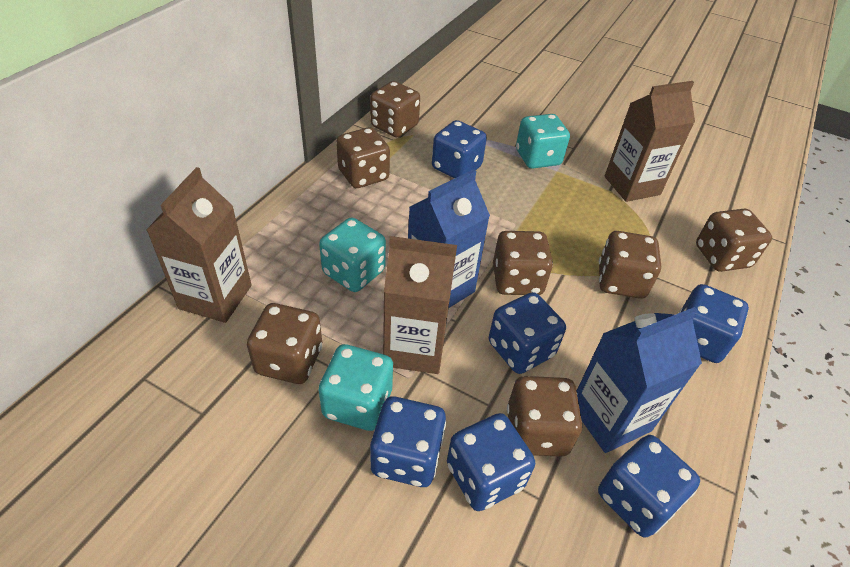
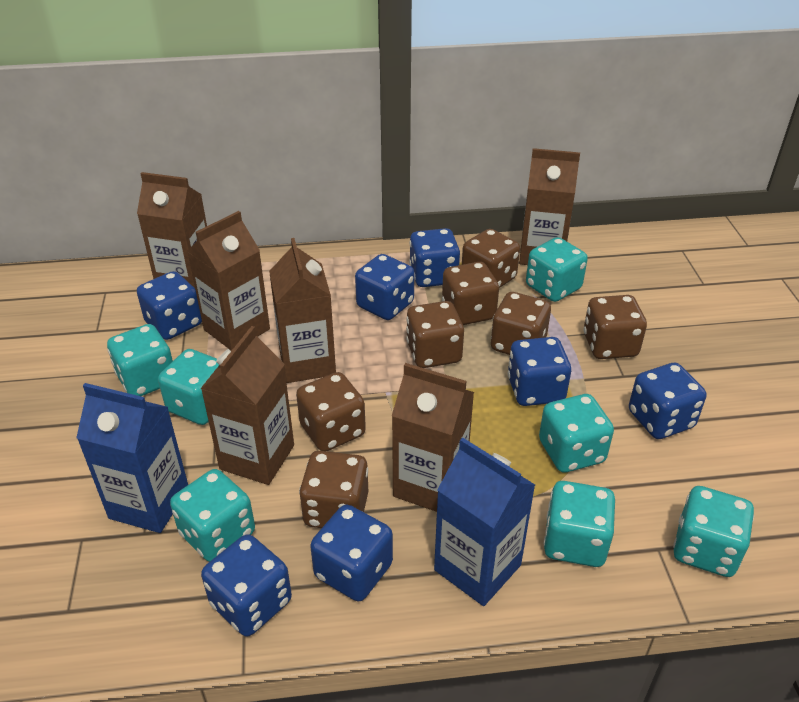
blue dice: 6 -> 7
brown carton: 3 -> 6
turquoise dice: 3 -> 7

